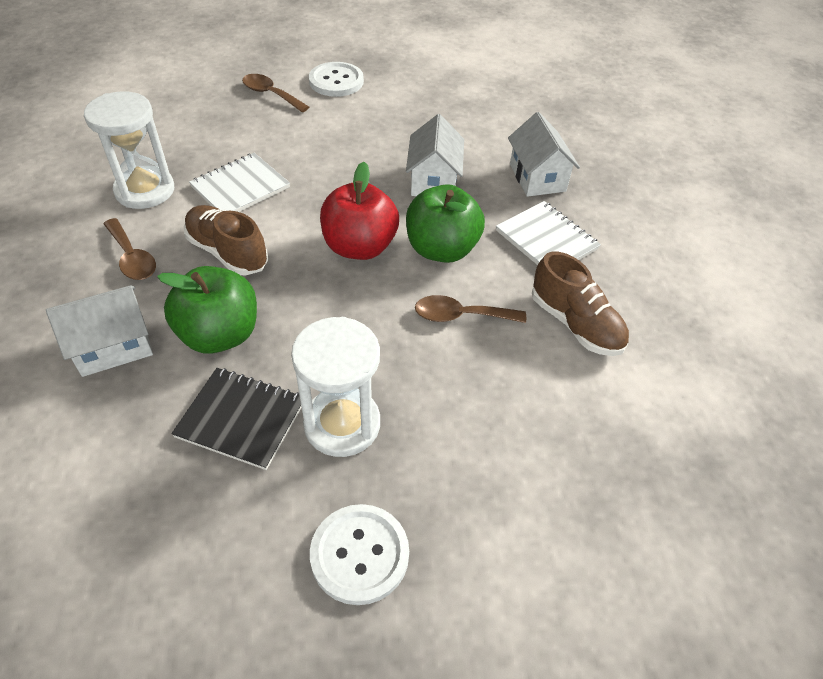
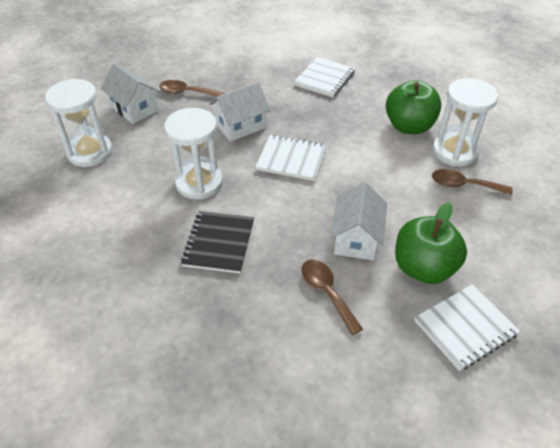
brown shoe: 2 -> 0
red apple: 1 -> 0
white button: 2 -> 0
white hourglass: 2 -> 3
white notebook: 2 -> 3

